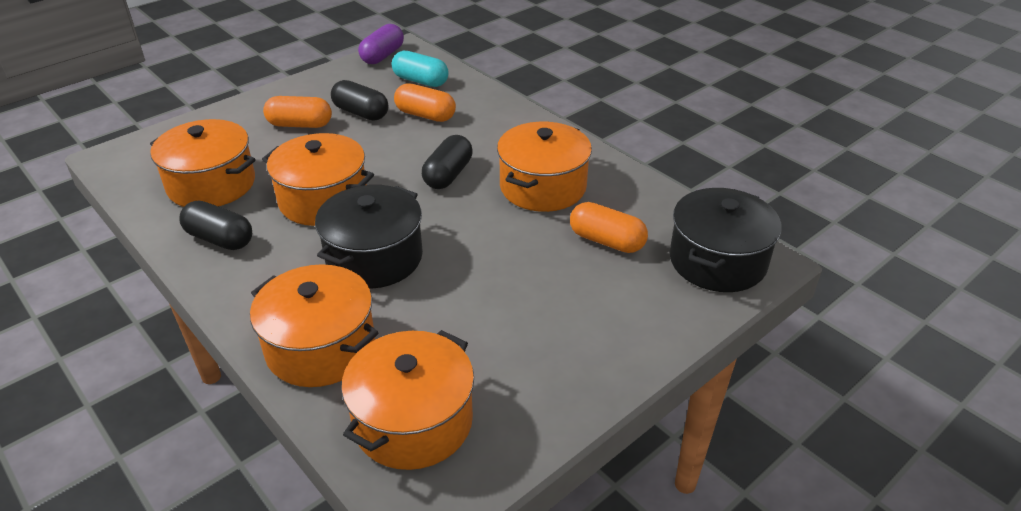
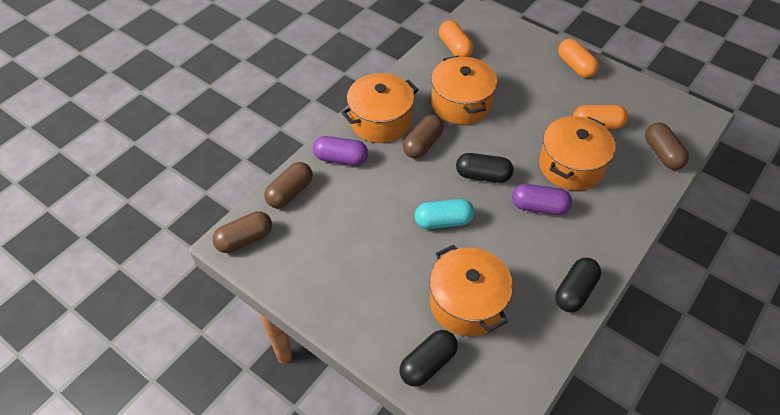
black pot: 2 -> 0
brown capsule: 0 -> 4
orange pot: 5 -> 4
purple capsule: 1 -> 2

